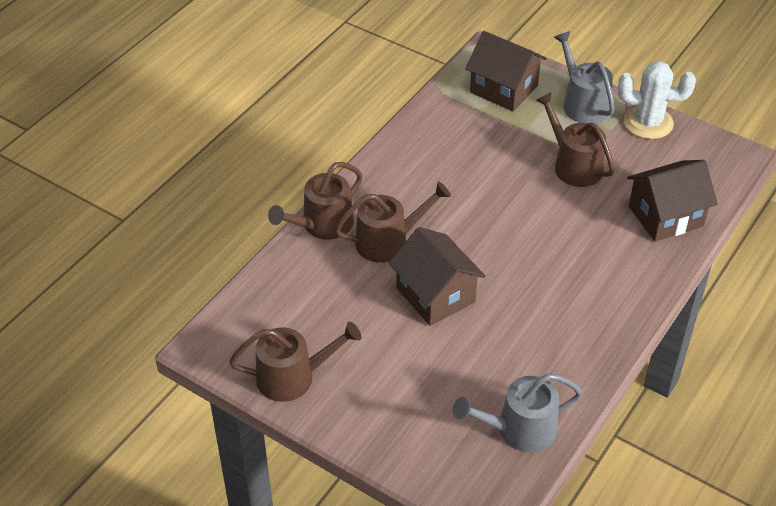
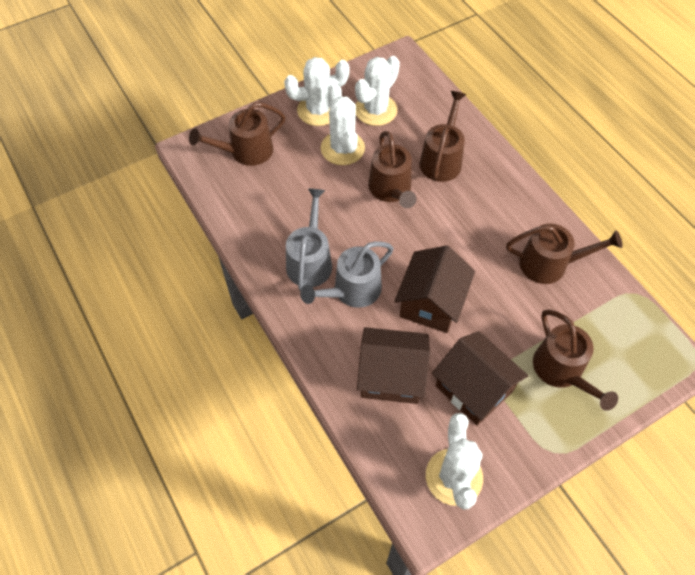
brown watering can: 4 -> 5
white cactus: 1 -> 4

